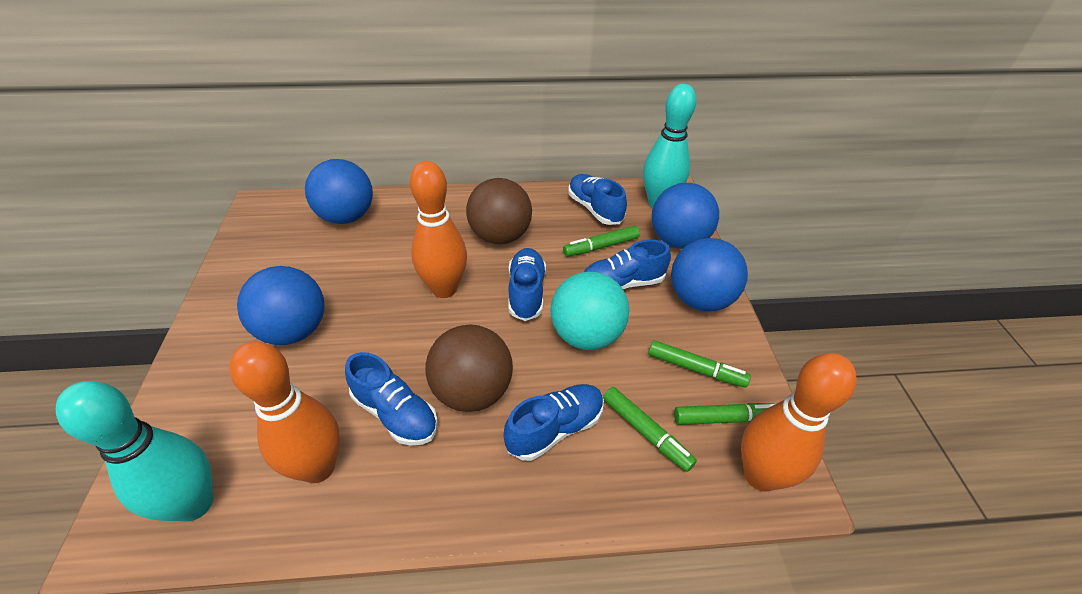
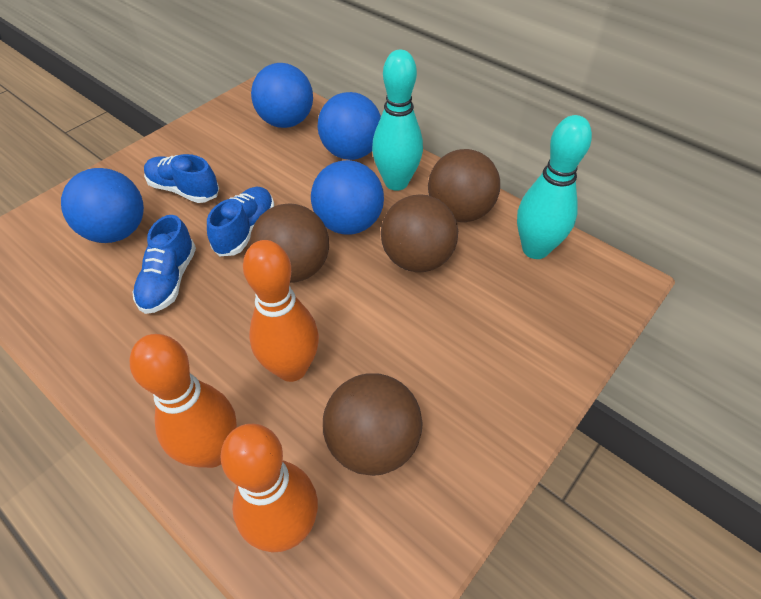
blue shoe: 5 -> 3
brown ball: 2 -> 4
green marker: 4 -> 0
turquoise ball: 1 -> 0

